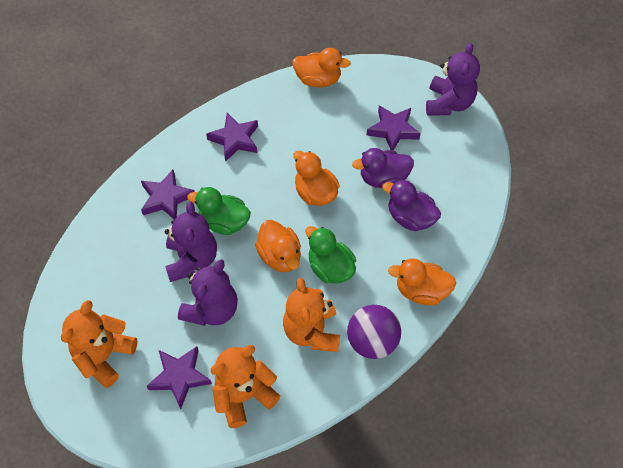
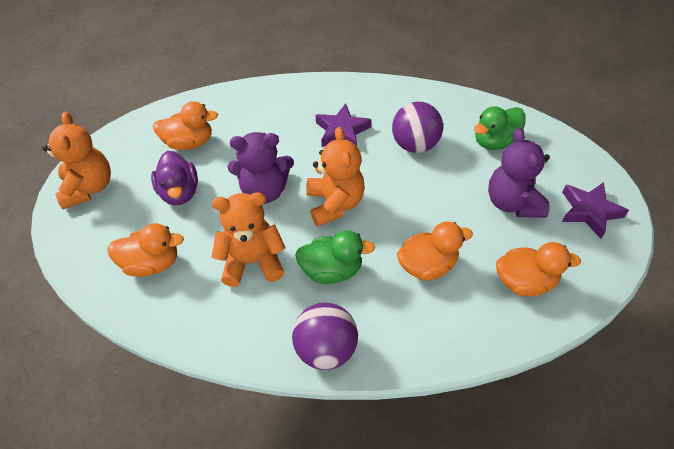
purple ball: 1 -> 2
purple duck: 2 -> 1
purple star: 4 -> 2
purple teddy bear: 3 -> 2

